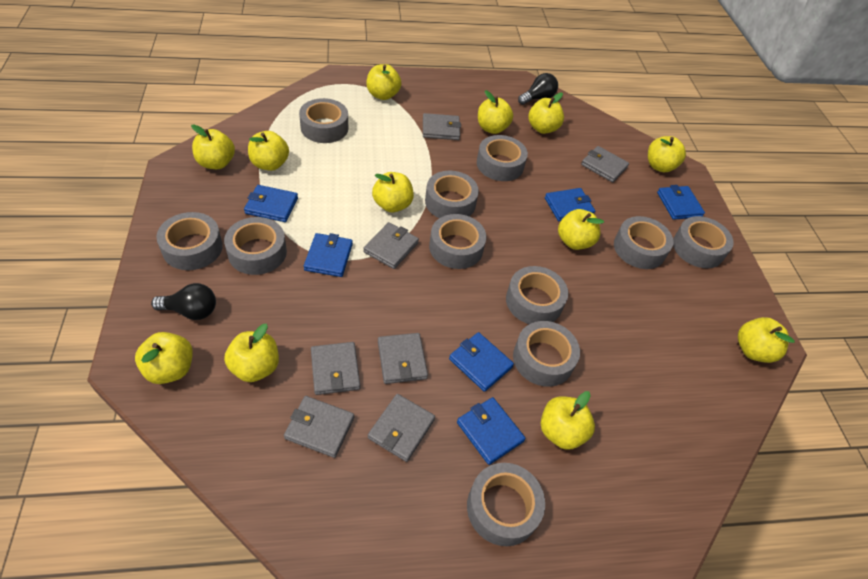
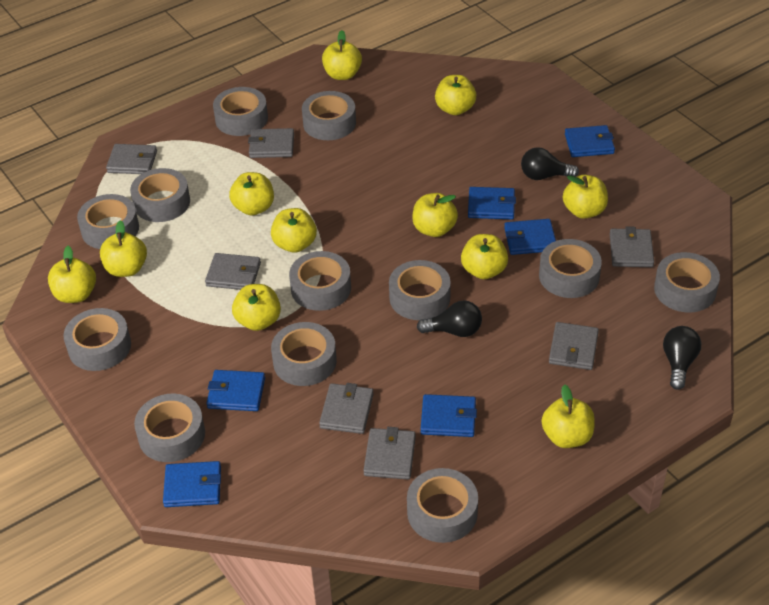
black light bulb: 2 -> 3
grey tape: 11 -> 12
yellow apple: 12 -> 11

